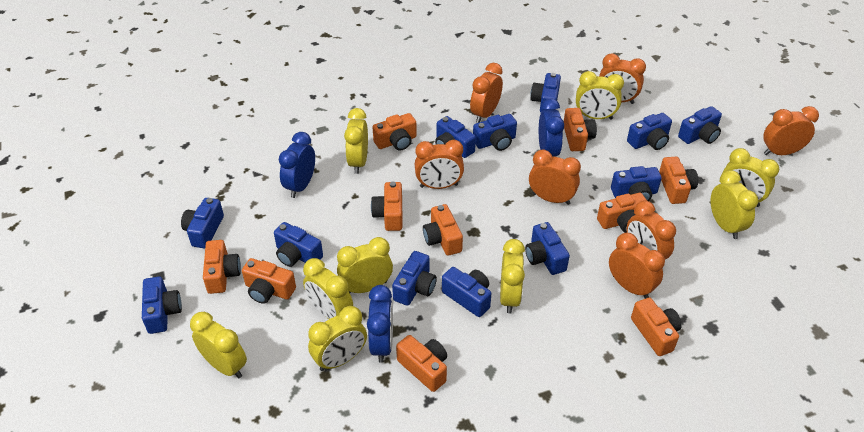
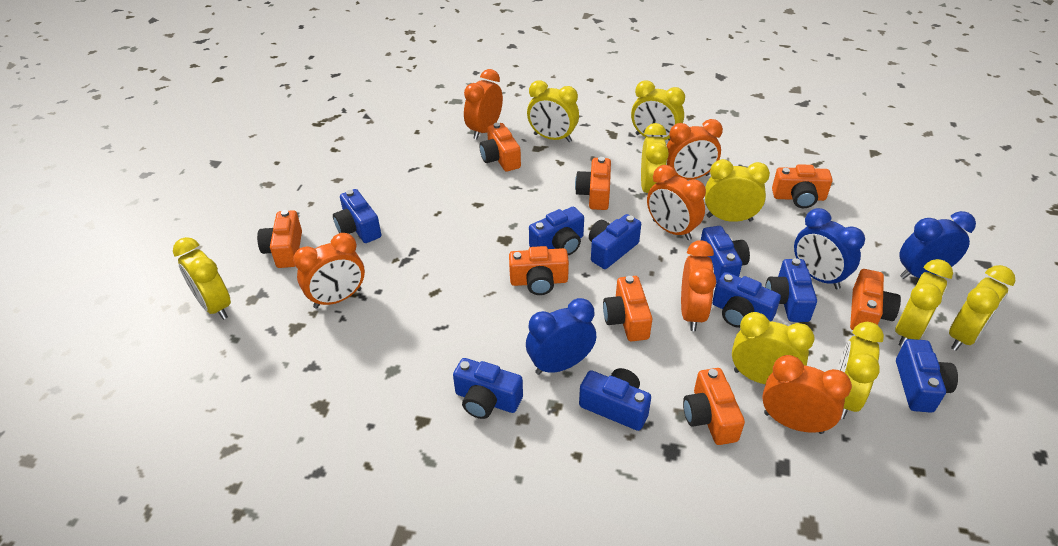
blue camera: 12 -> 9
orange camera: 10 -> 8
orange clock: 7 -> 6

